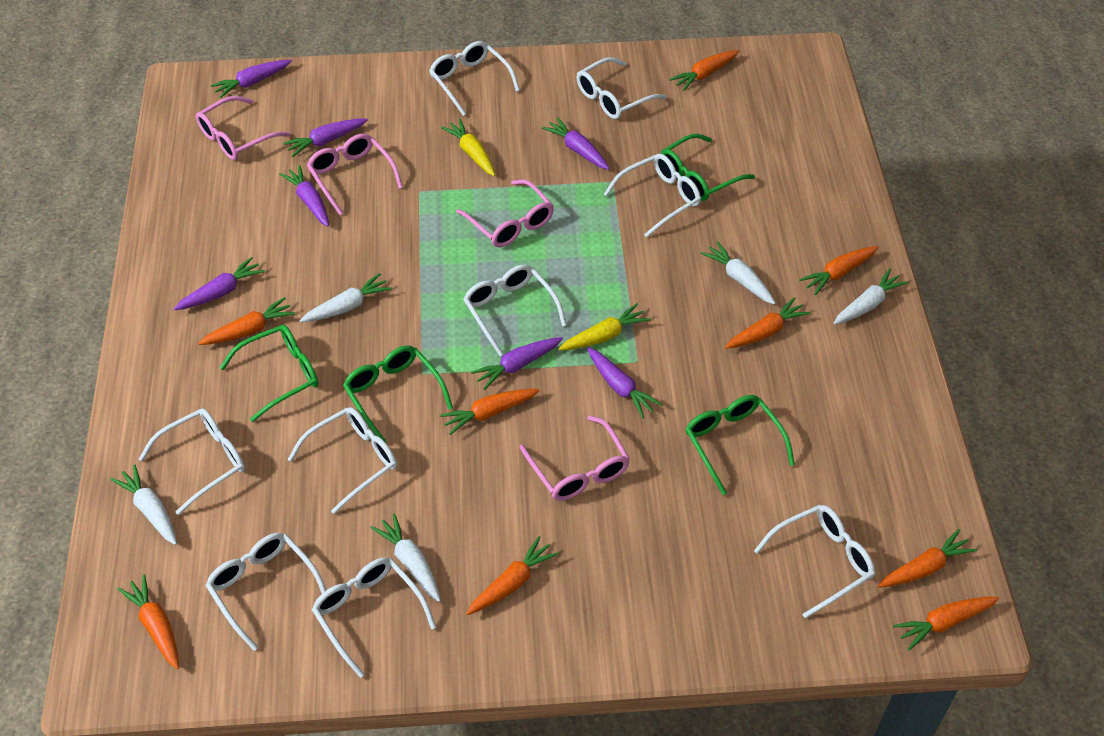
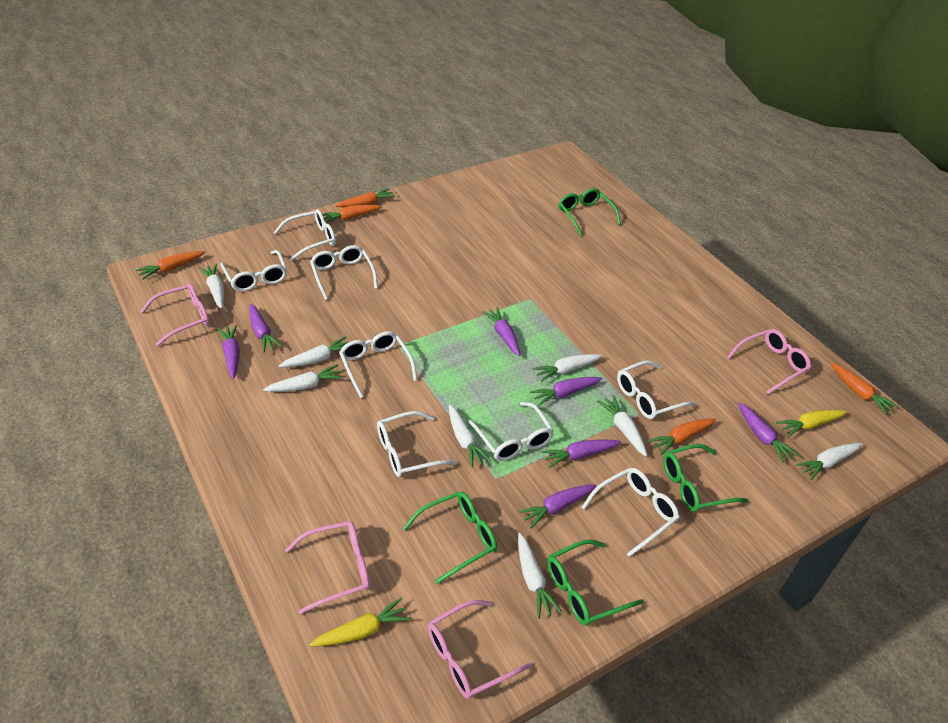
orange carrot: 9 -> 5
white carrot: 5 -> 8
white glasses: 9 -> 8

